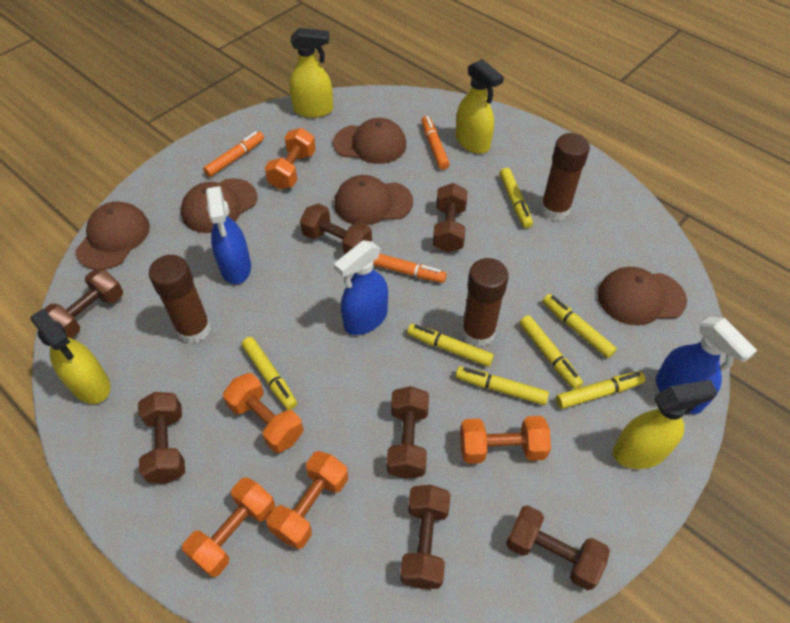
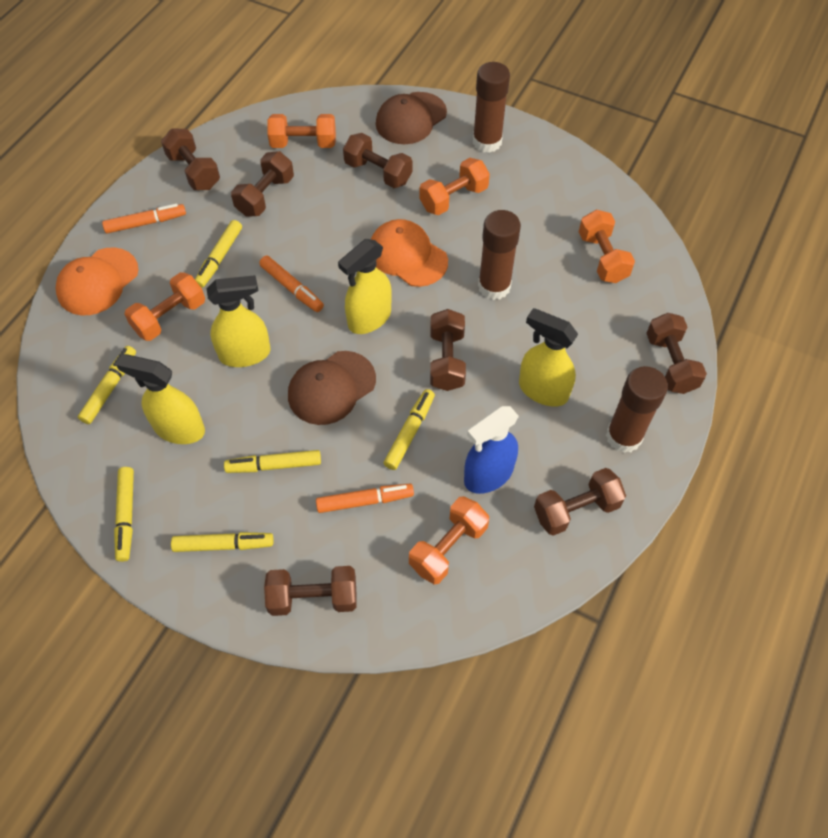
blue spray bottle: 3 -> 1
brown cap: 5 -> 2
orange cap: 0 -> 2
yellow marker: 7 -> 6

